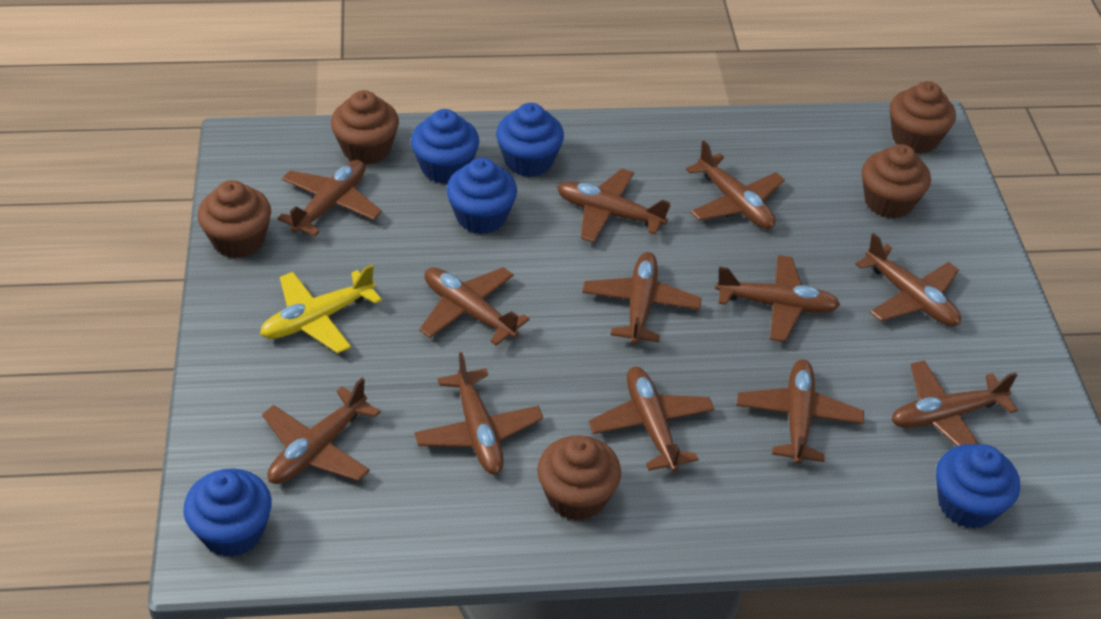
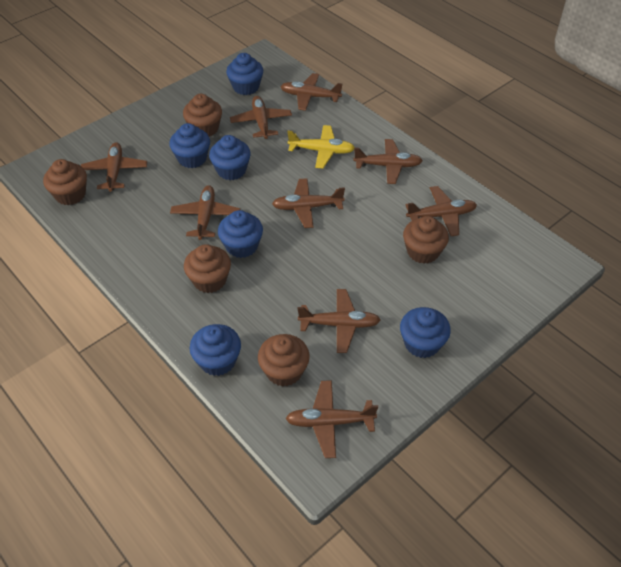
blue cupcake: 5 -> 6
brown plane: 12 -> 9

